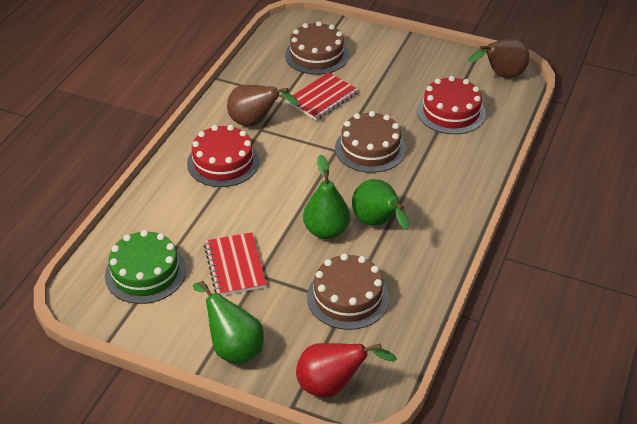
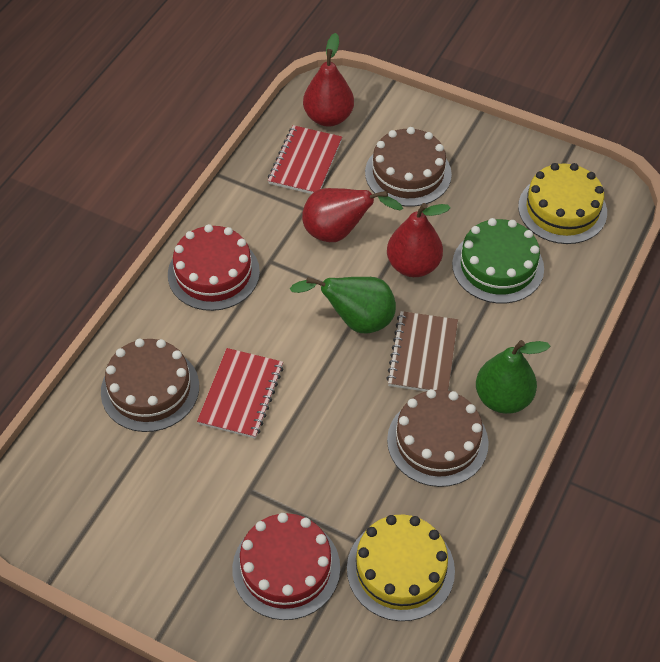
brown notebook: 0 -> 1
brown pear: 2 -> 0
green pear: 3 -> 2
red pear: 1 -> 3
yellow cake: 0 -> 2

